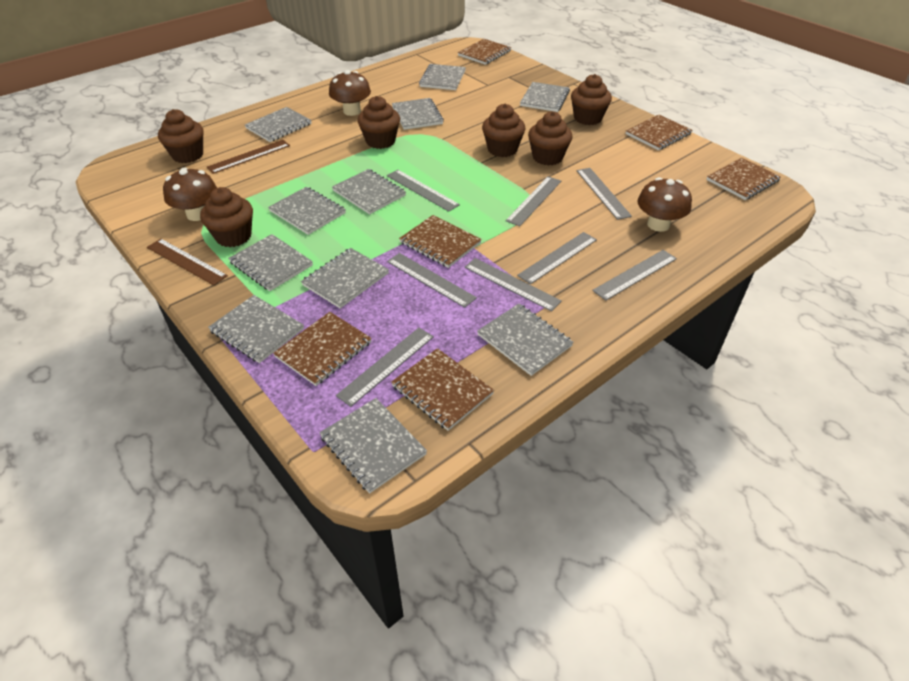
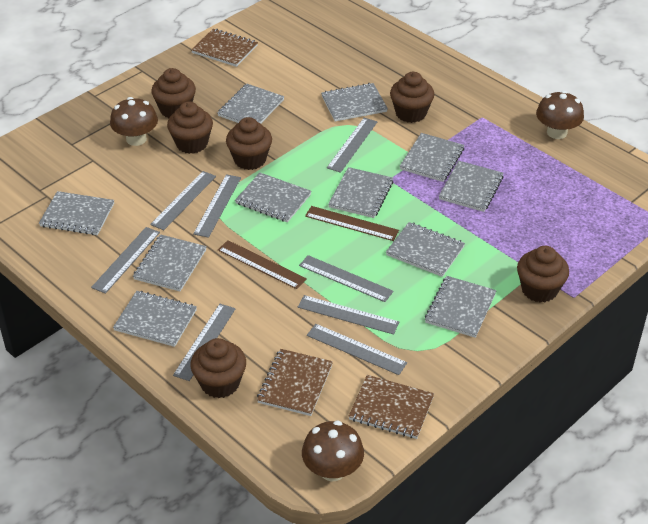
brown notebook: 6 -> 3

